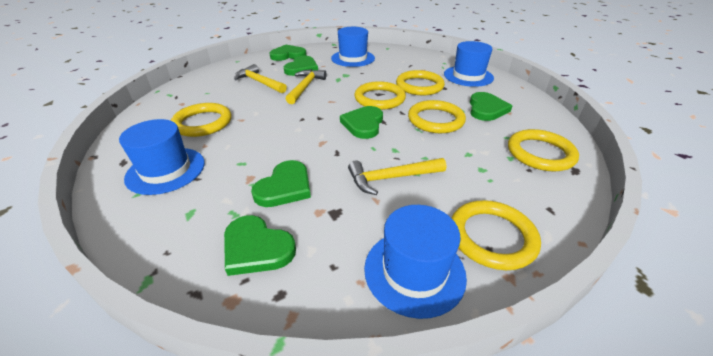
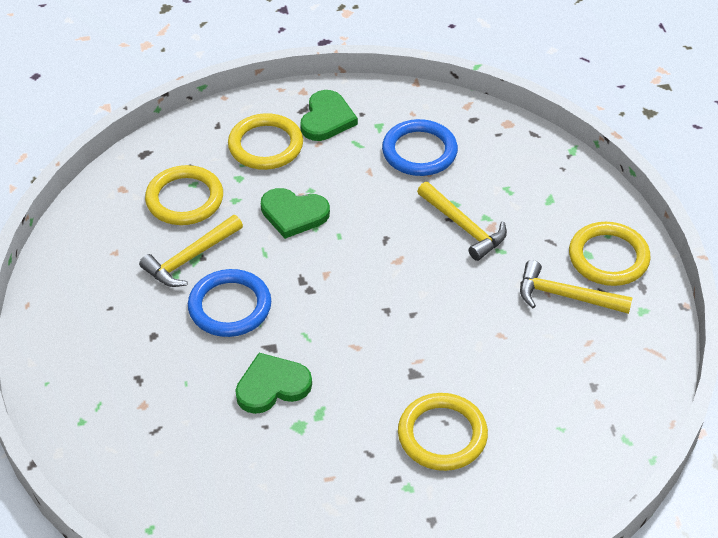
blue hat: 4 -> 0
blue ring: 0 -> 2
green heart: 6 -> 3
yellow ring: 6 -> 4

